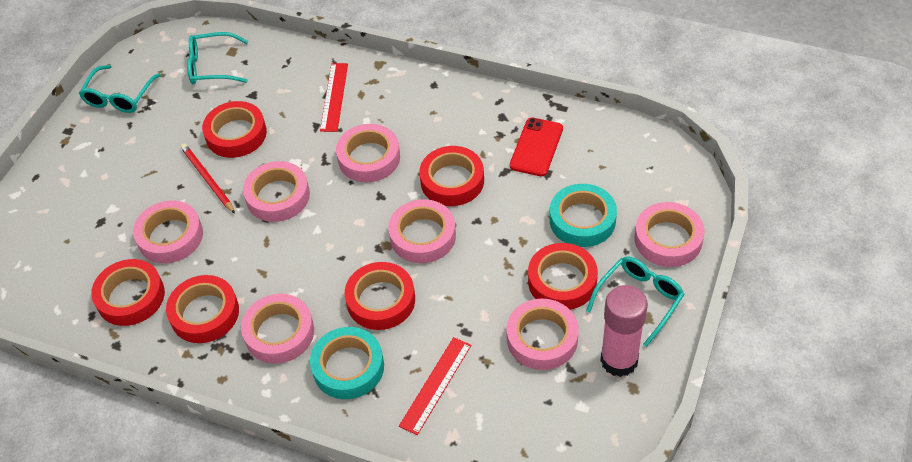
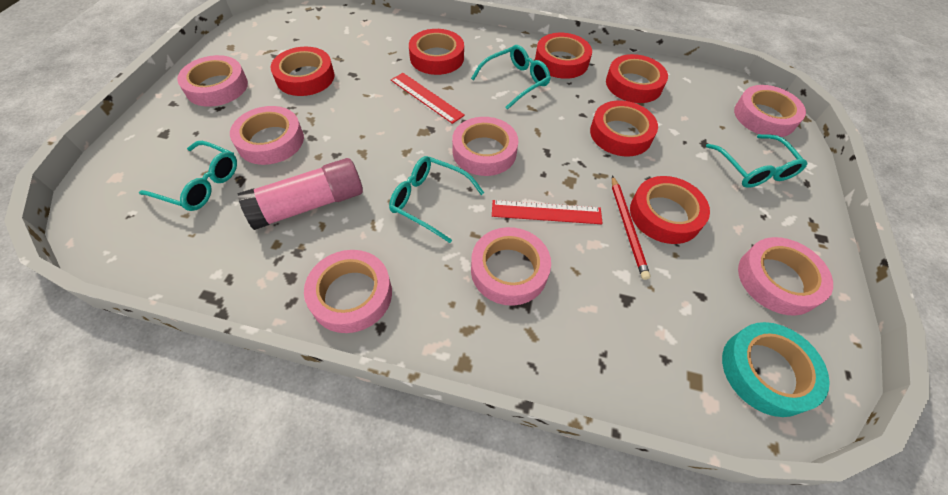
red phone: 1 -> 0
turquoise glasses: 3 -> 4
turquoise tape: 2 -> 1

